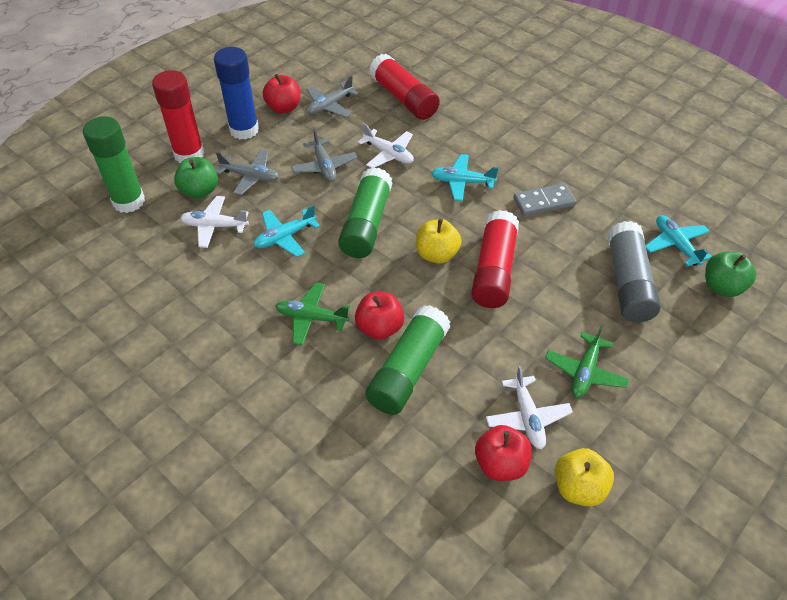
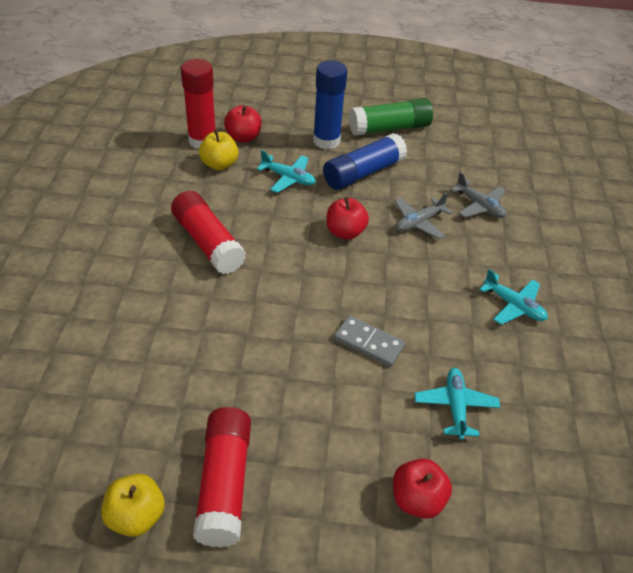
blue glue stick: 1 -> 2
green apple: 2 -> 0
green glue stick: 3 -> 1
green plane: 2 -> 0
grey glue stick: 1 -> 0
grey plane: 3 -> 2
white plane: 3 -> 0

